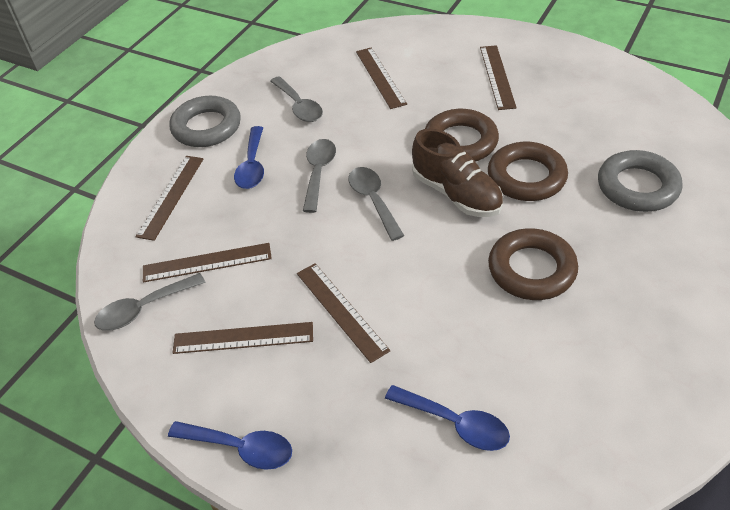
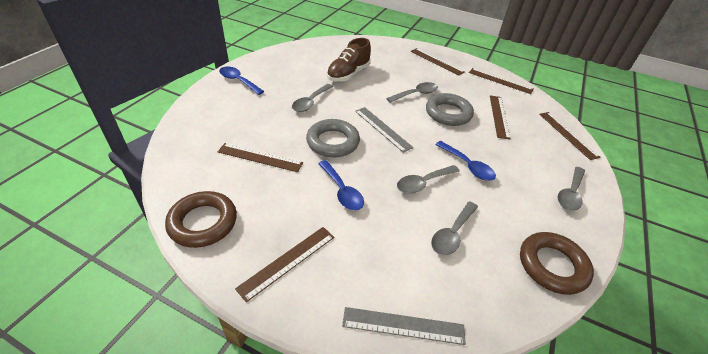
brown ring: 3 -> 2
grey ruler: 0 -> 2
grey spoon: 4 -> 5

